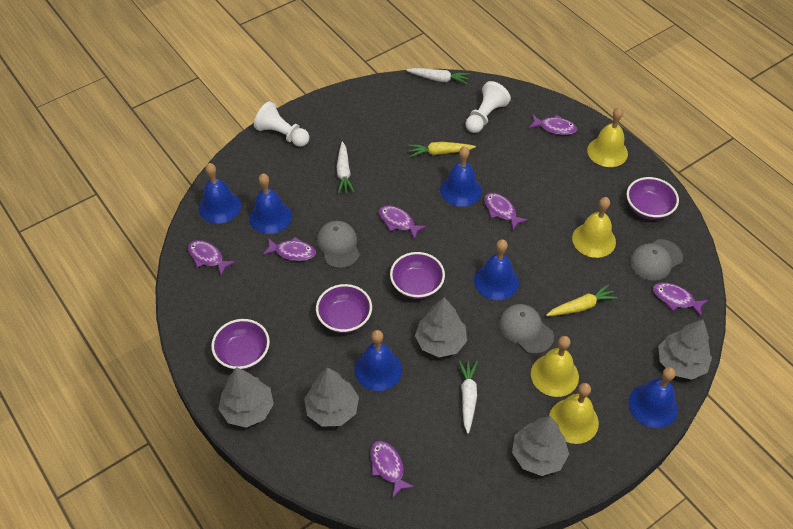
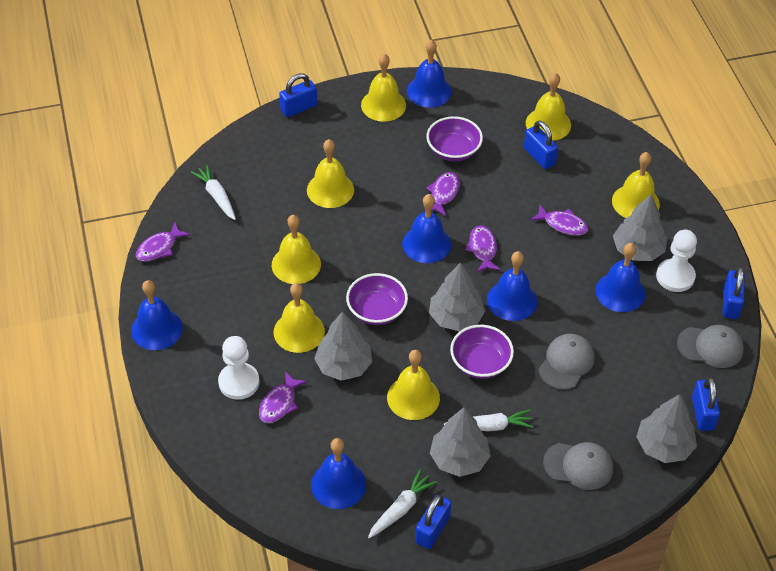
blue padlock: 0 -> 5
purple bowl: 4 -> 3
purple fish: 7 -> 5
yellow bell: 4 -> 7
yellow carrot: 2 -> 0

